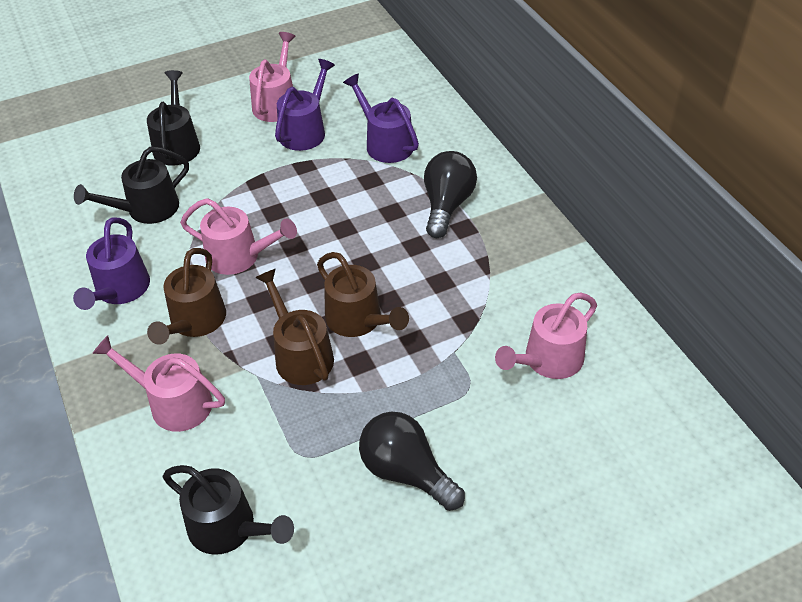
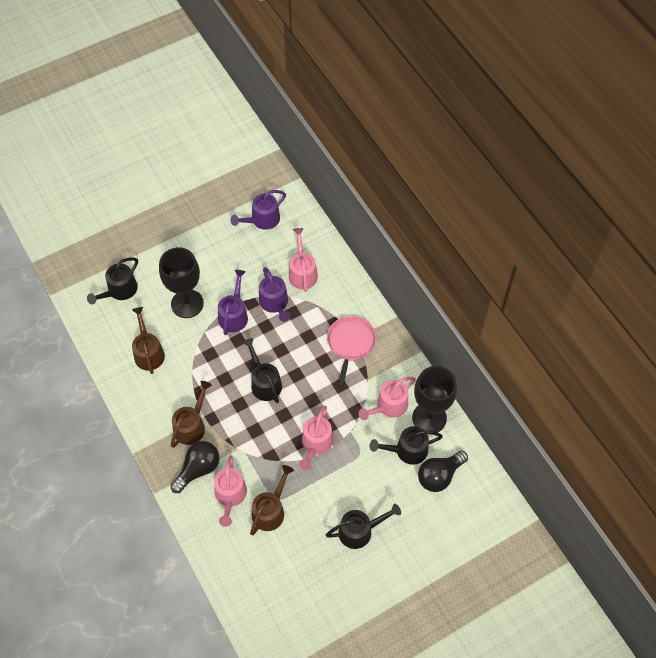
black goblet: 0 -> 2
black watering can: 3 -> 4
pink pan: 0 -> 1

